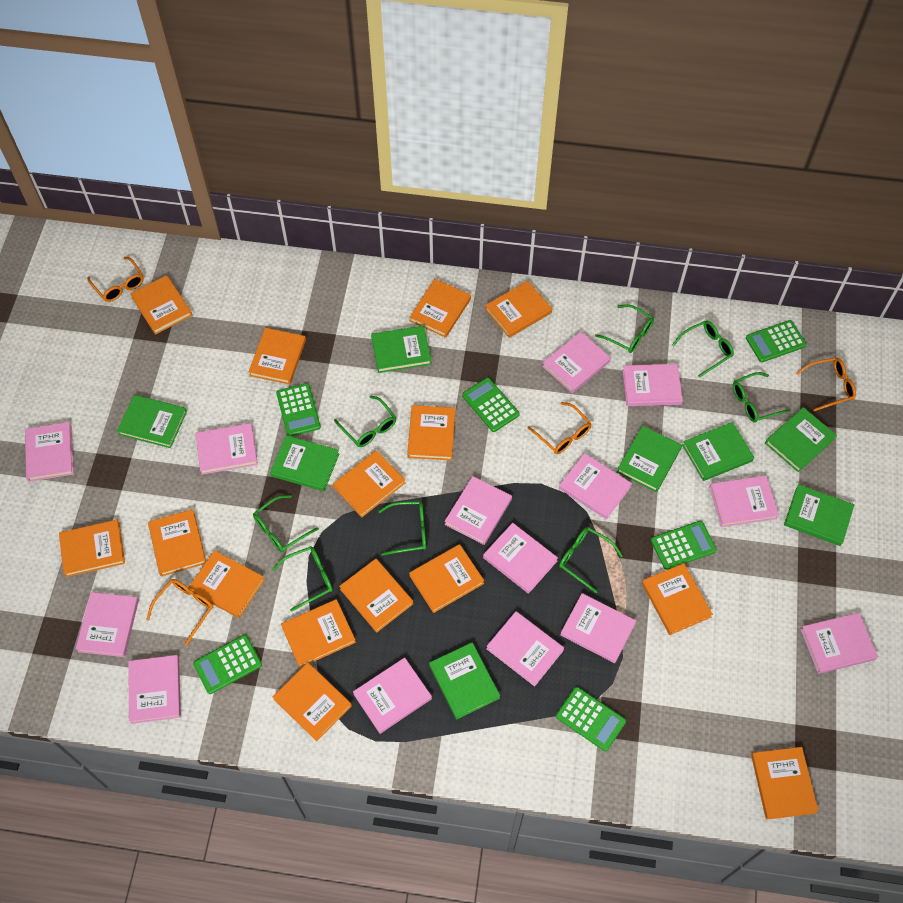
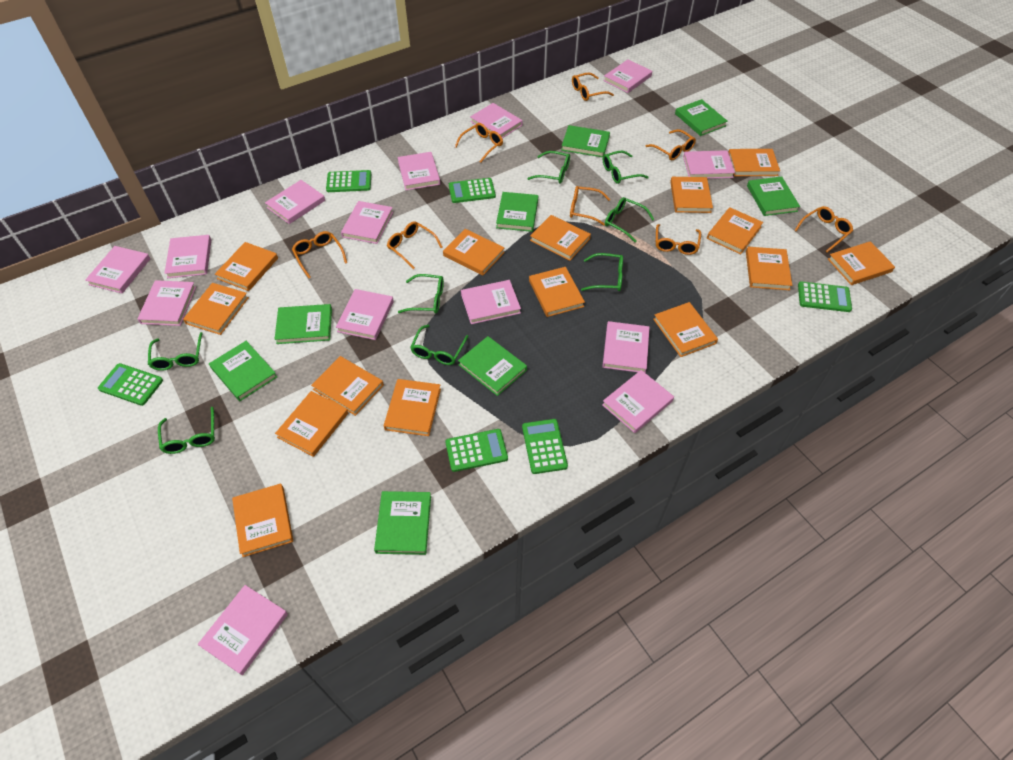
orange glasses: 4 -> 8

